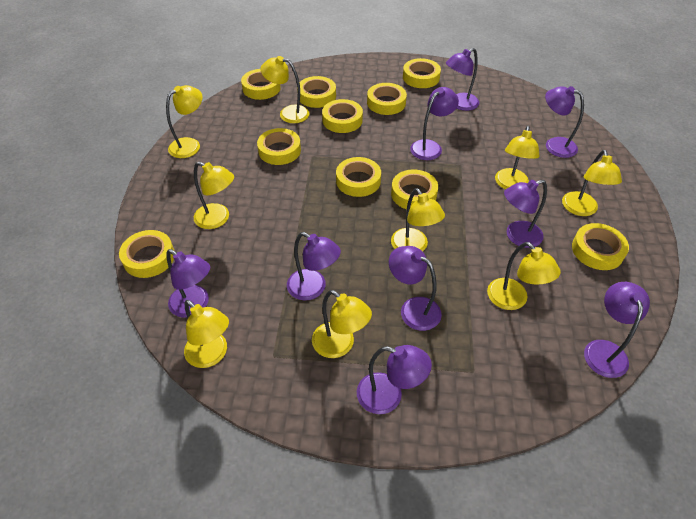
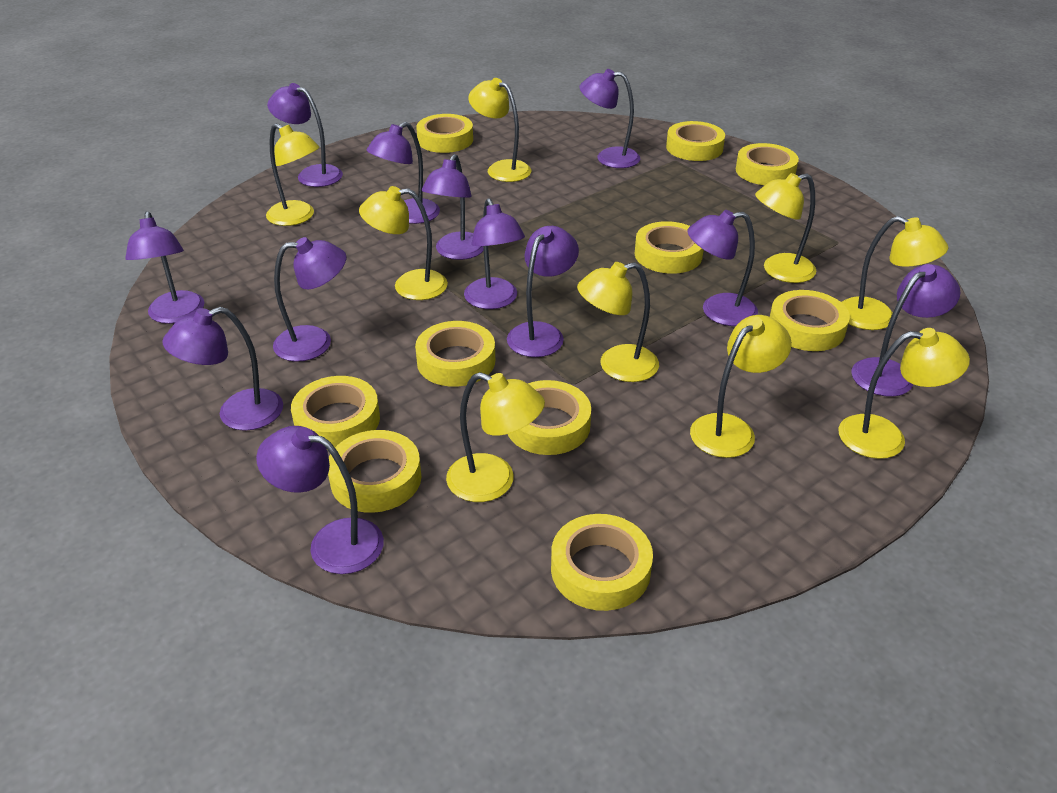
purple lamp: 9 -> 12

